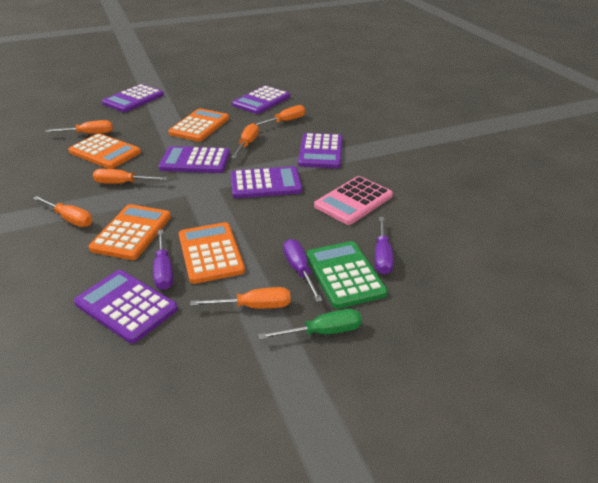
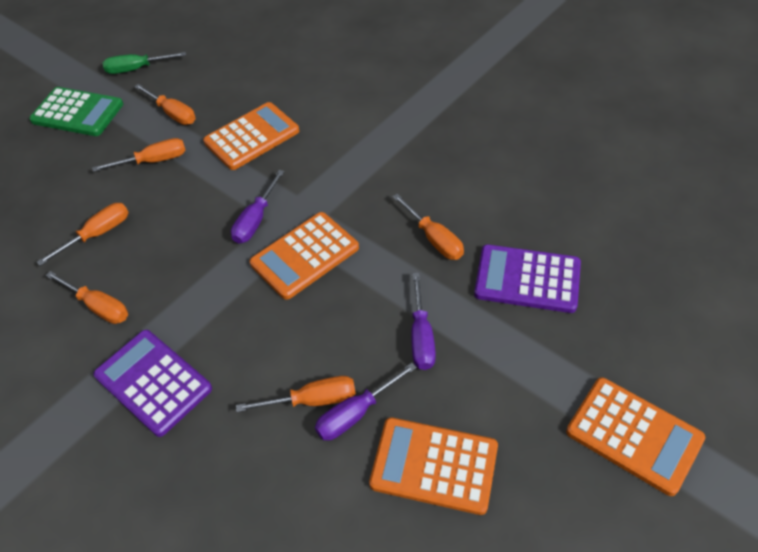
pink calculator: 1 -> 0
purple calculator: 6 -> 2

